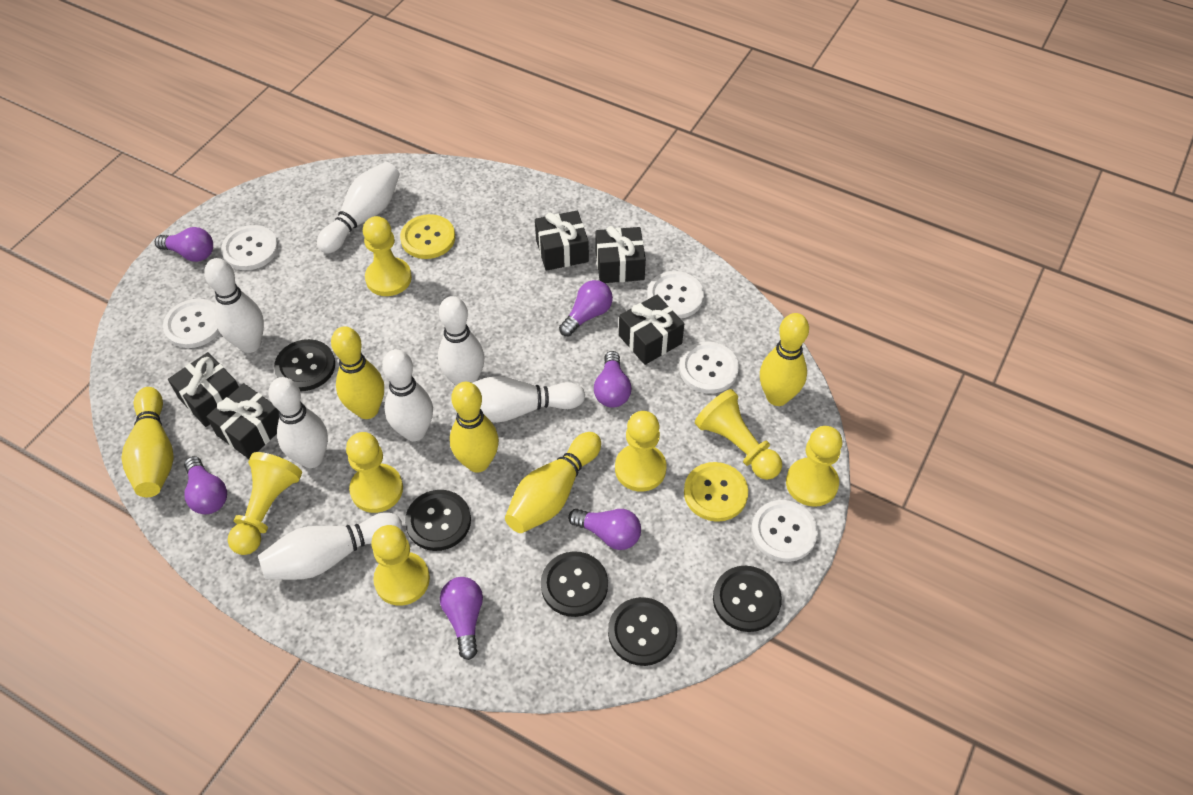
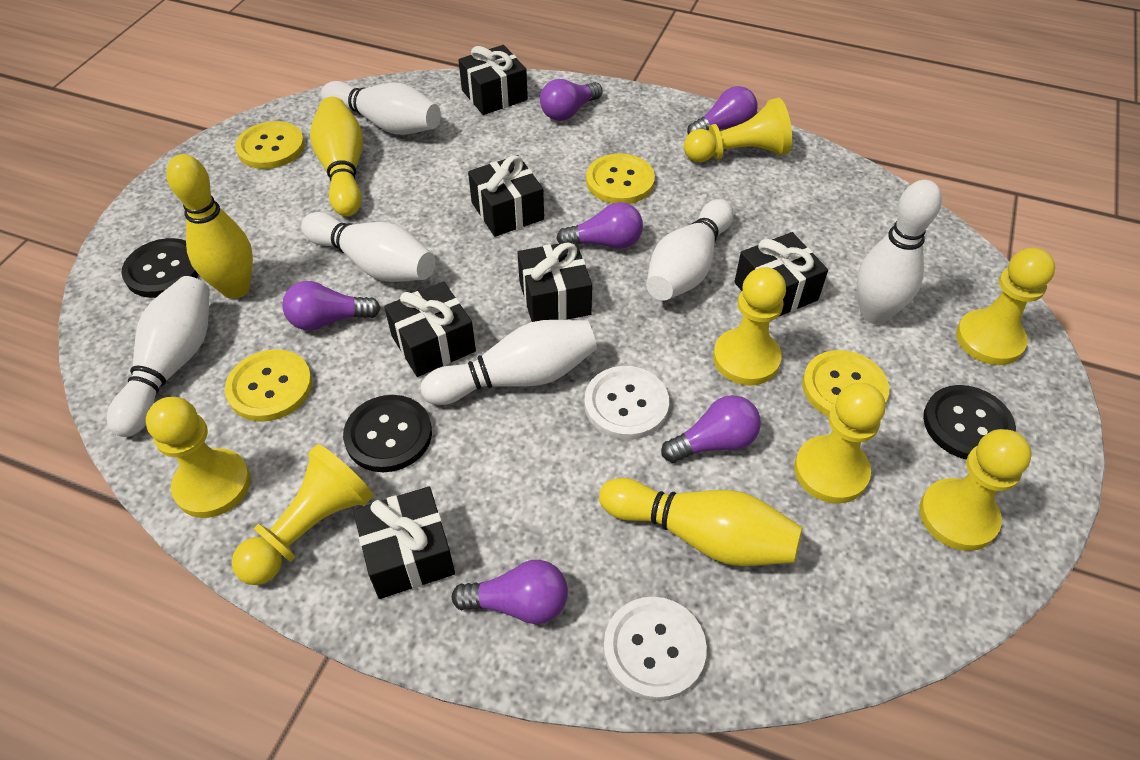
black button: 5 -> 3
black gift: 5 -> 6
white bowling pin: 7 -> 6
white button: 5 -> 2
yellow bowling pin: 5 -> 3
yellow button: 2 -> 4

